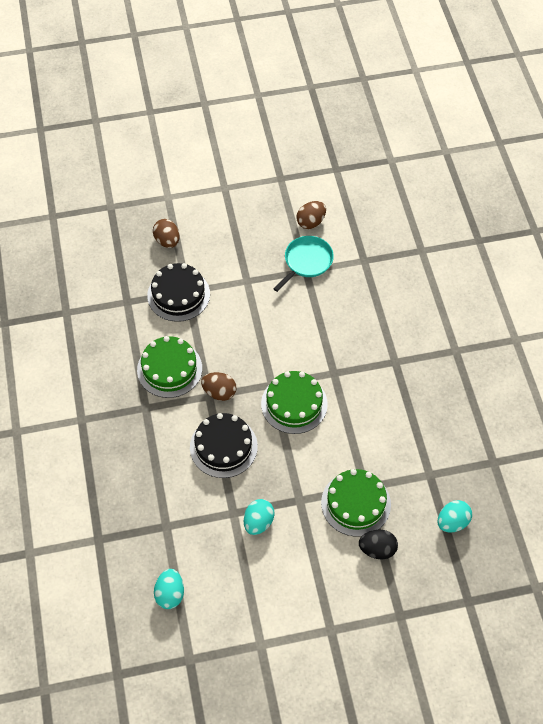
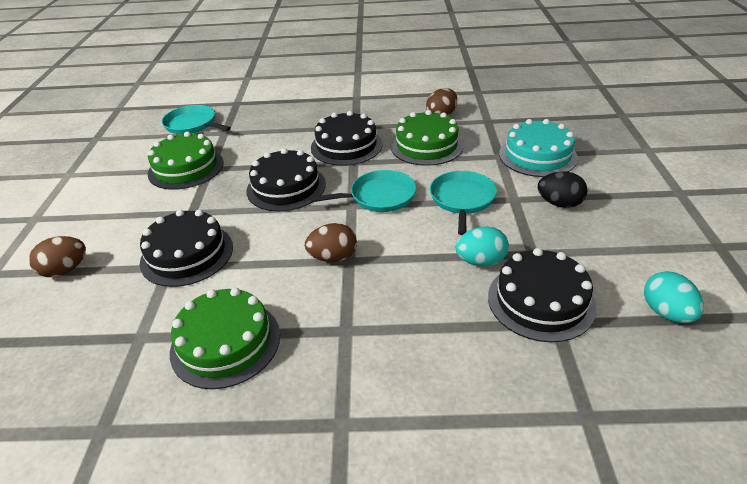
black cake: 2 -> 4
turquoise cake: 0 -> 1
turquoise egg: 3 -> 2
turquoise pan: 1 -> 3

